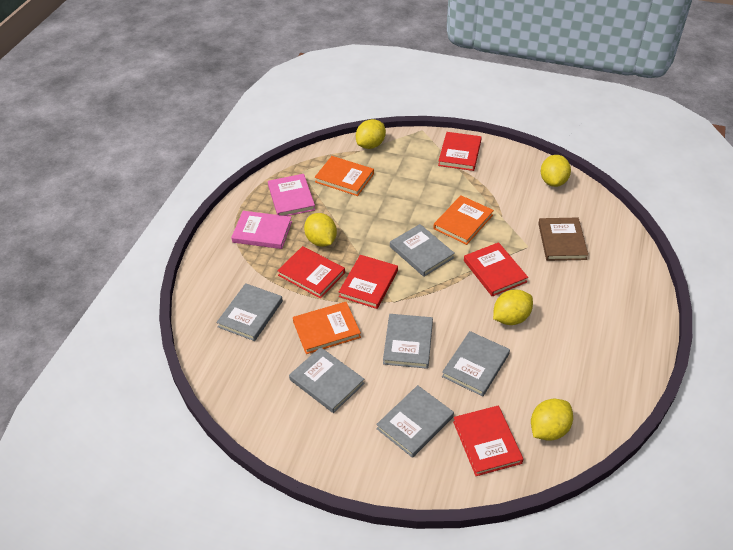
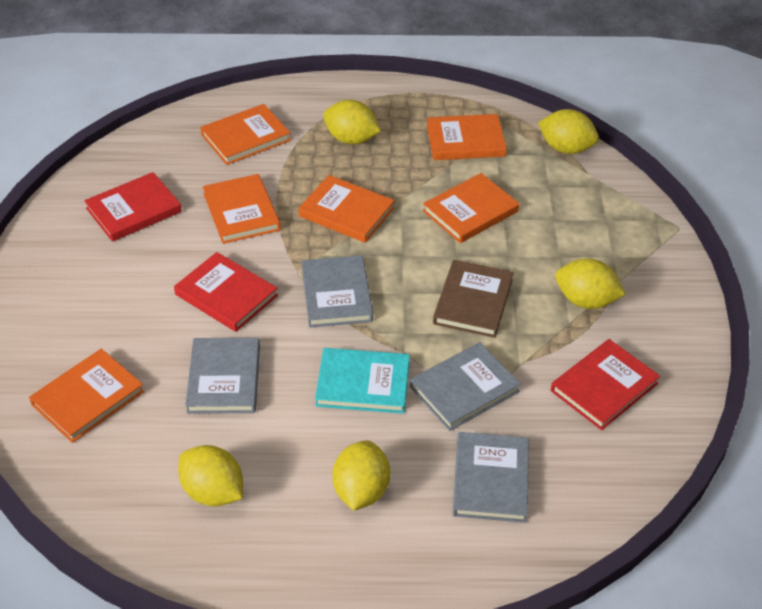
grey book: 6 -> 4
orange book: 3 -> 6
pink book: 2 -> 0
red book: 5 -> 3
turquoise book: 0 -> 1

